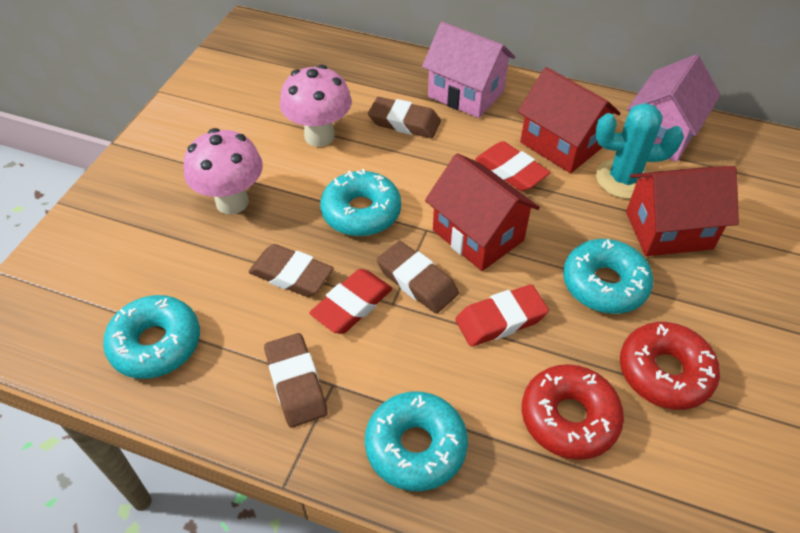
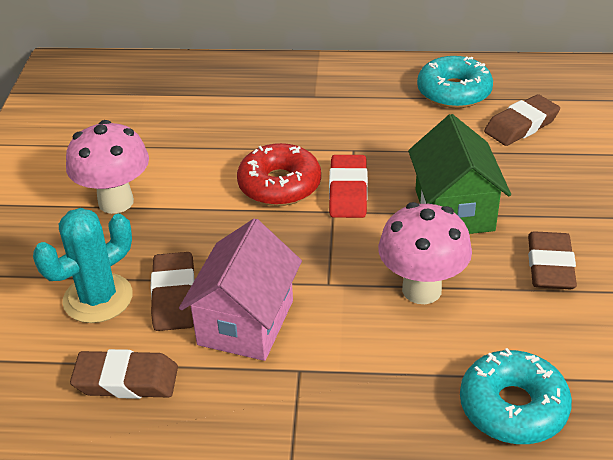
green house: 0 -> 1
pink house: 2 -> 1
red donut: 2 -> 1
red eraser: 3 -> 1
red house: 3 -> 0
turquoise donut: 4 -> 2

